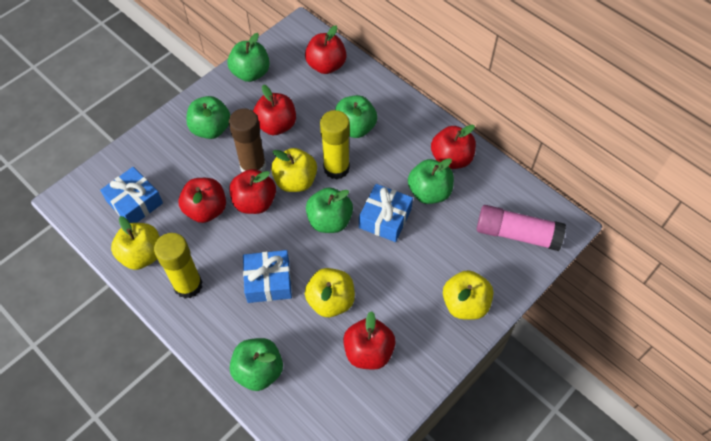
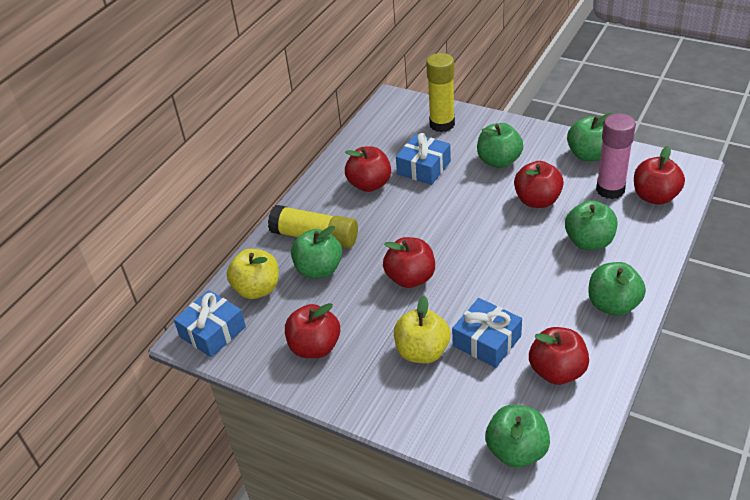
brown glue stick: 1 -> 0
yellow apple: 4 -> 2

